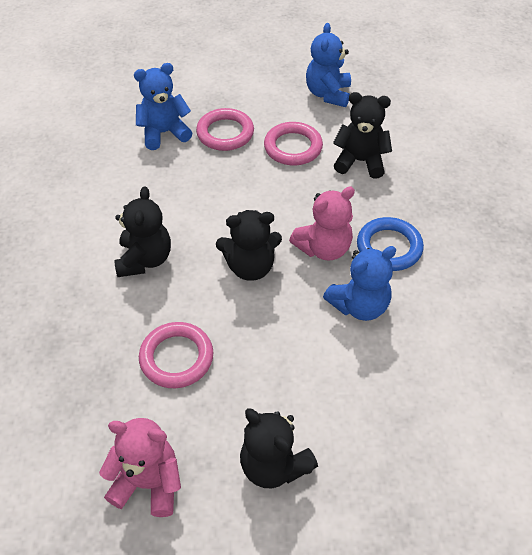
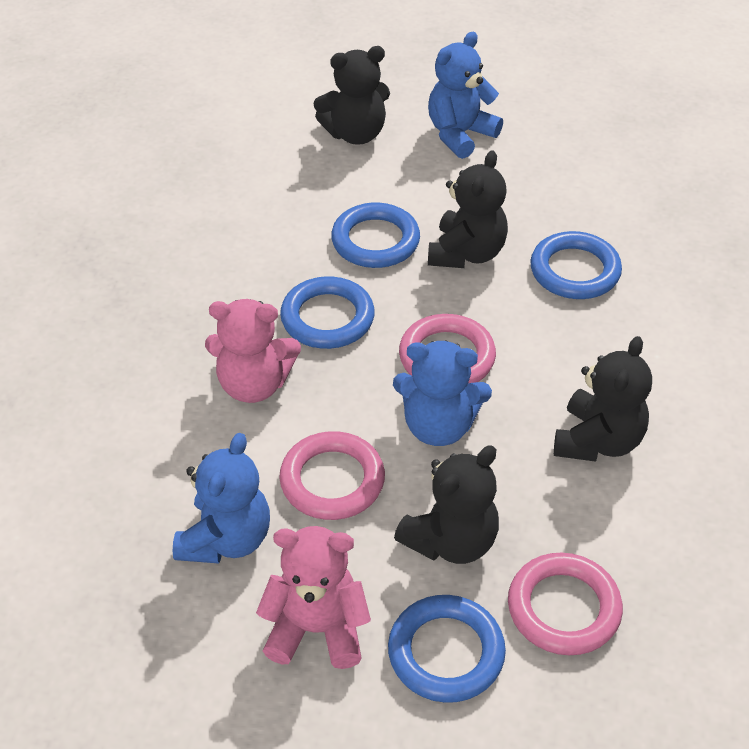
blue ring: 1 -> 4

